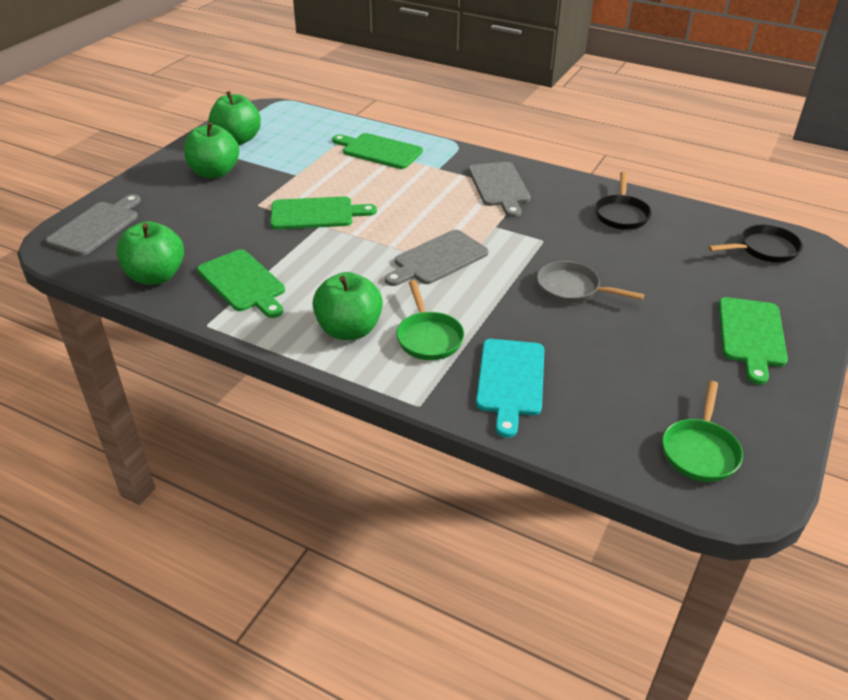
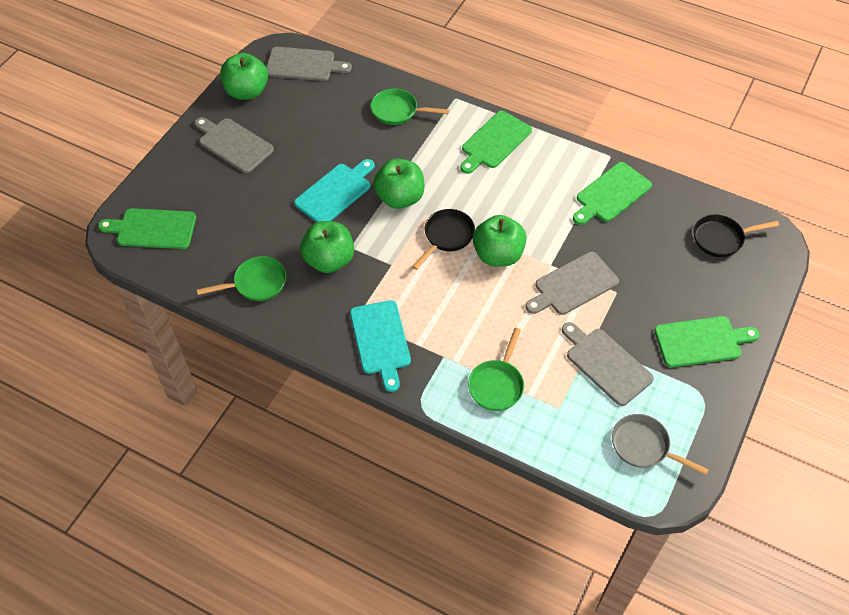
green pan: 2 -> 3
grey cutting board: 3 -> 4
turquoise cutting board: 1 -> 2

